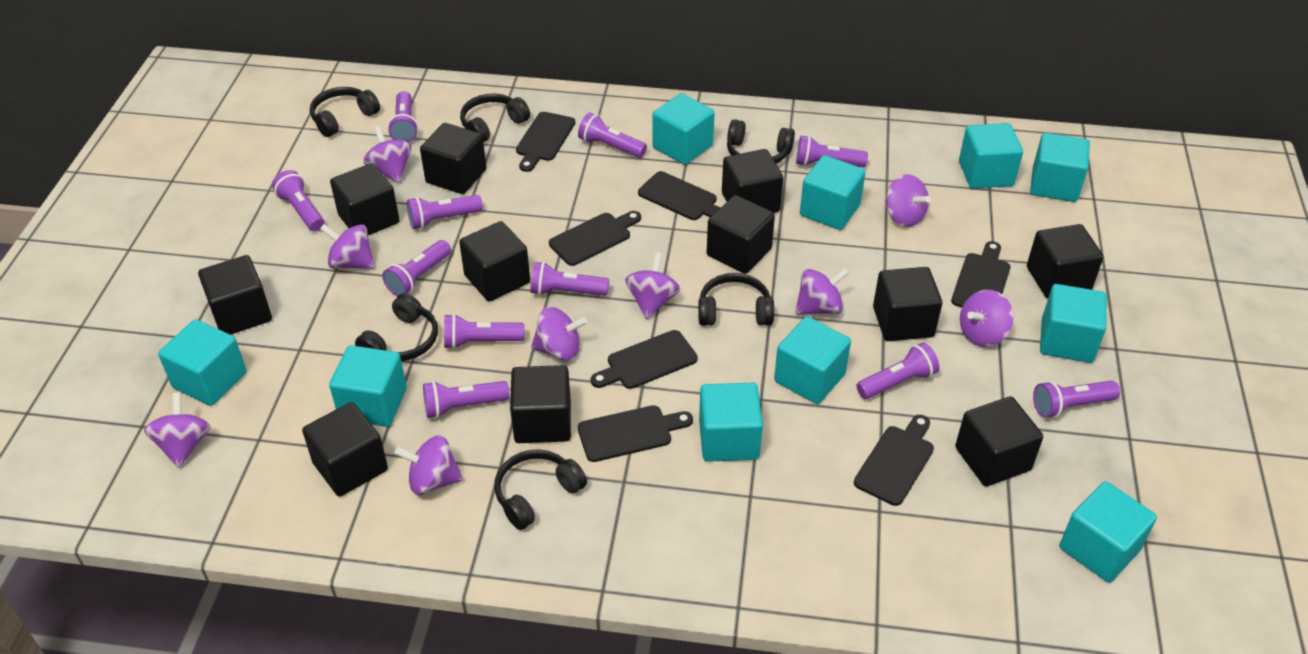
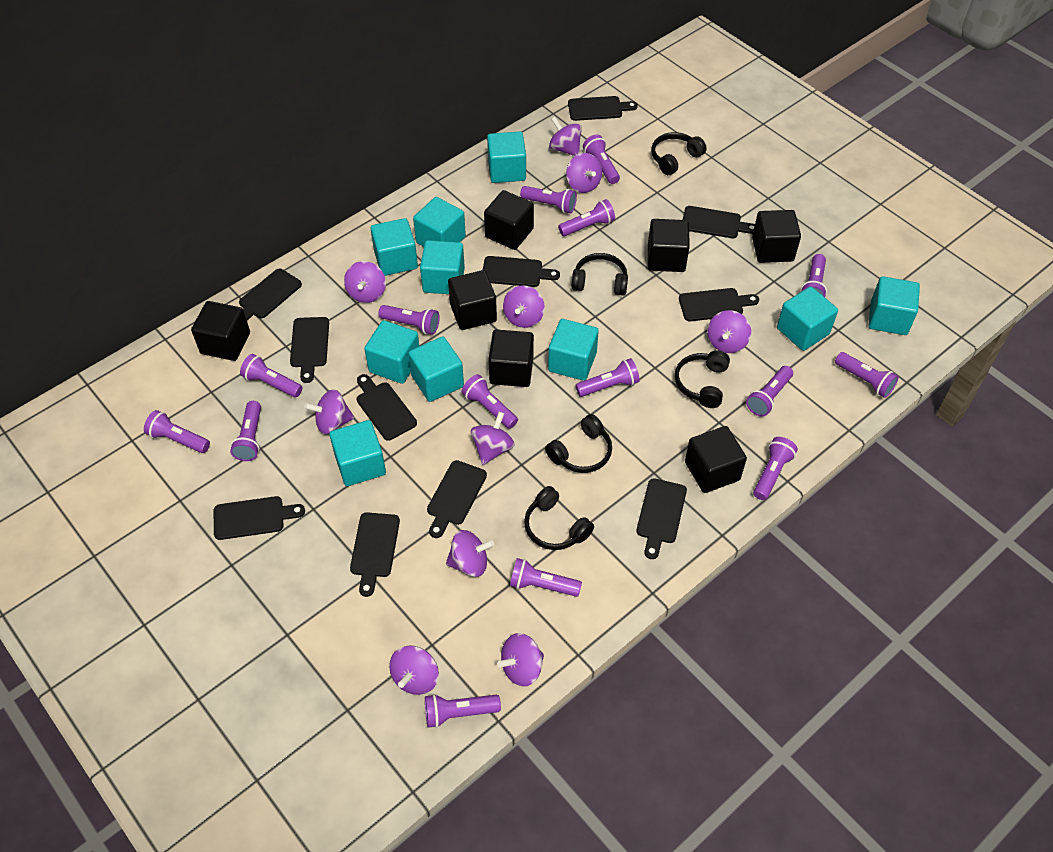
black cube: 11 -> 7
black cutting board: 7 -> 11
black headphones: 6 -> 5
purple flashlight: 11 -> 15
purple spinning top: 9 -> 10

